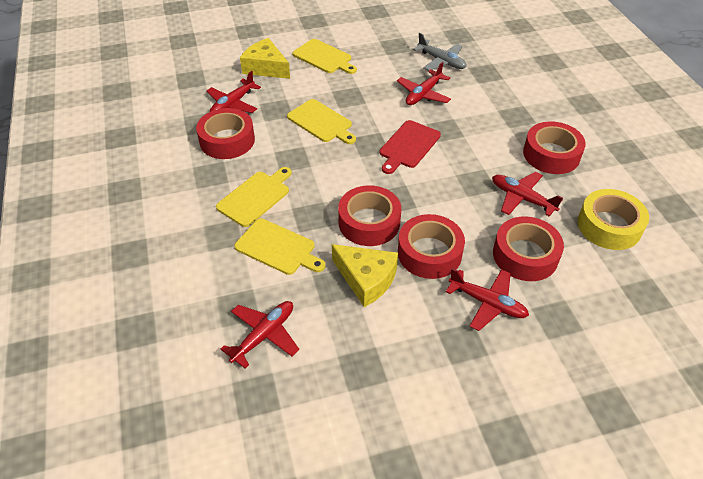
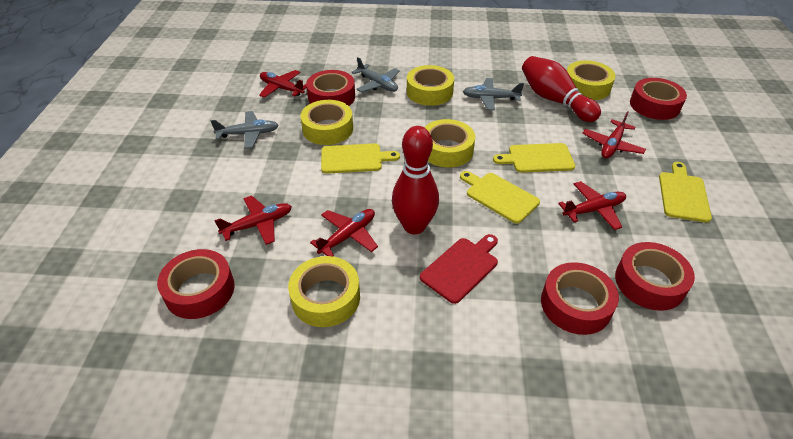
grey plane: 1 -> 3
red bowling pin: 0 -> 2
yellow cheese: 2 -> 0
yellow tape: 1 -> 5

